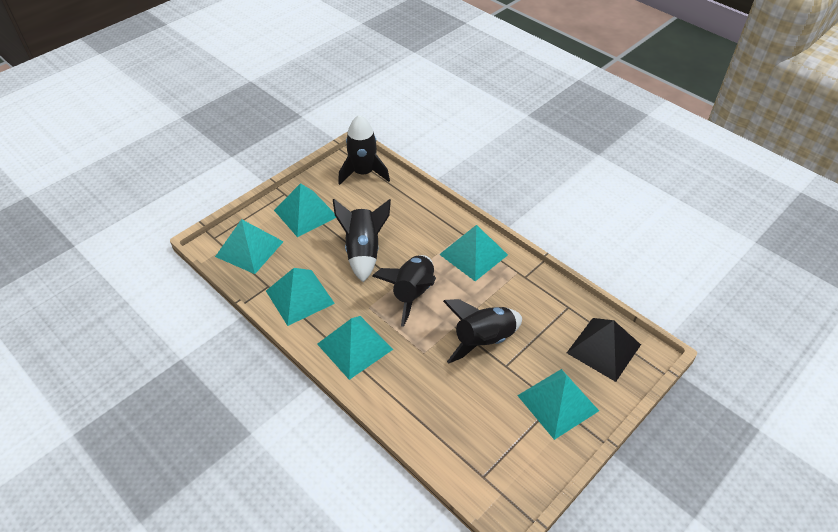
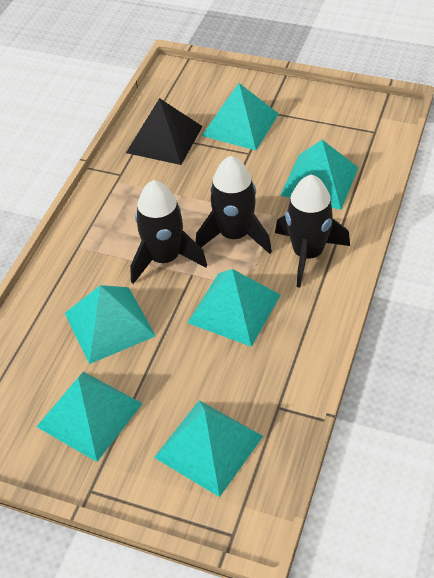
black rocket: 4 -> 3

